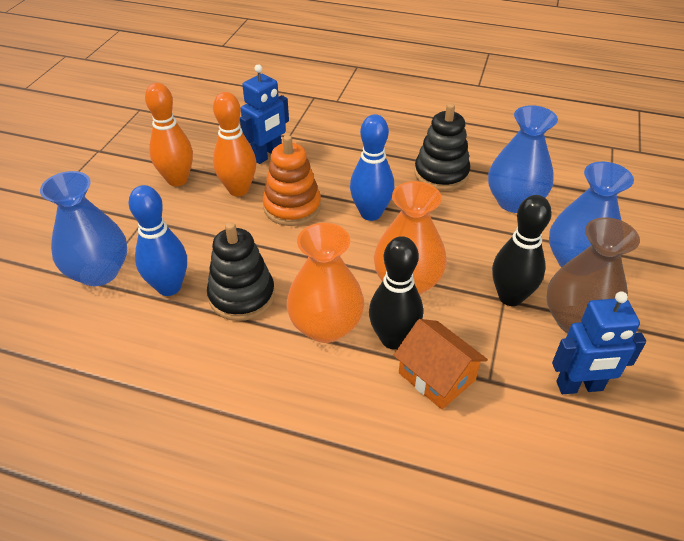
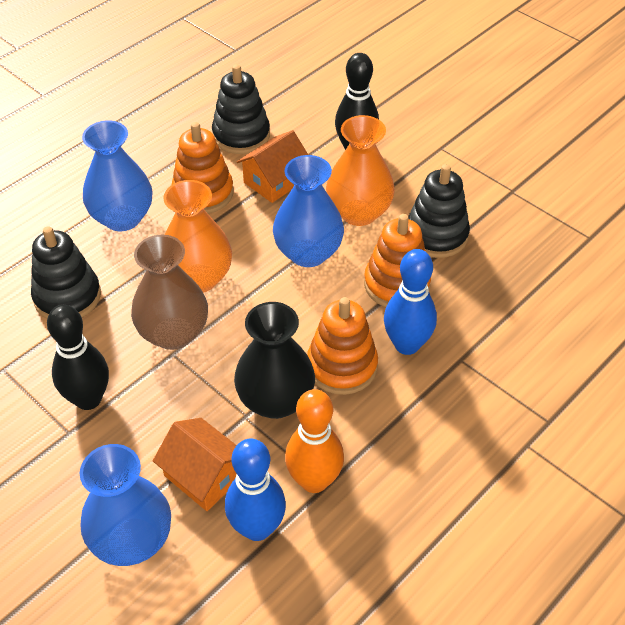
black stacking toy: 2 -> 3
black vase: 0 -> 1
blue robot: 2 -> 0
orange bowling pin: 2 -> 1
orange house: 1 -> 2
orange stacking toy: 1 -> 3

